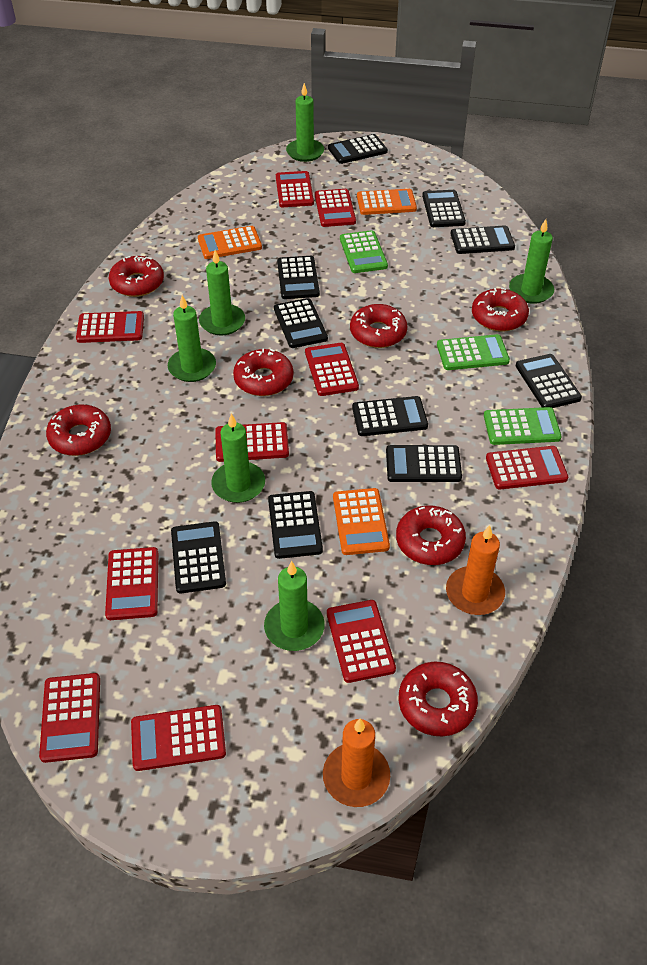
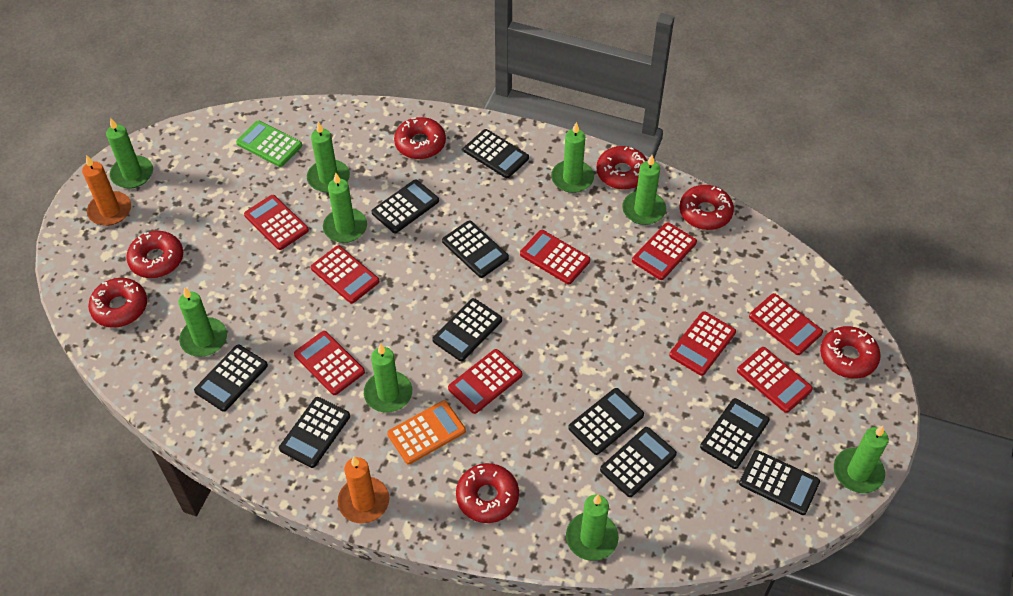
green calculator: 3 -> 1
green candle: 6 -> 9
orange calculator: 3 -> 1
red calculator: 10 -> 9

